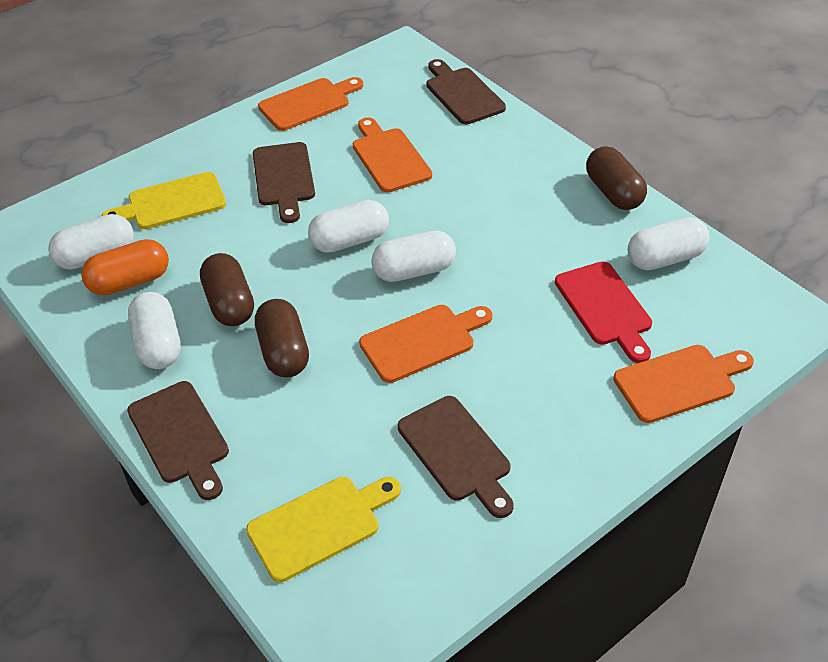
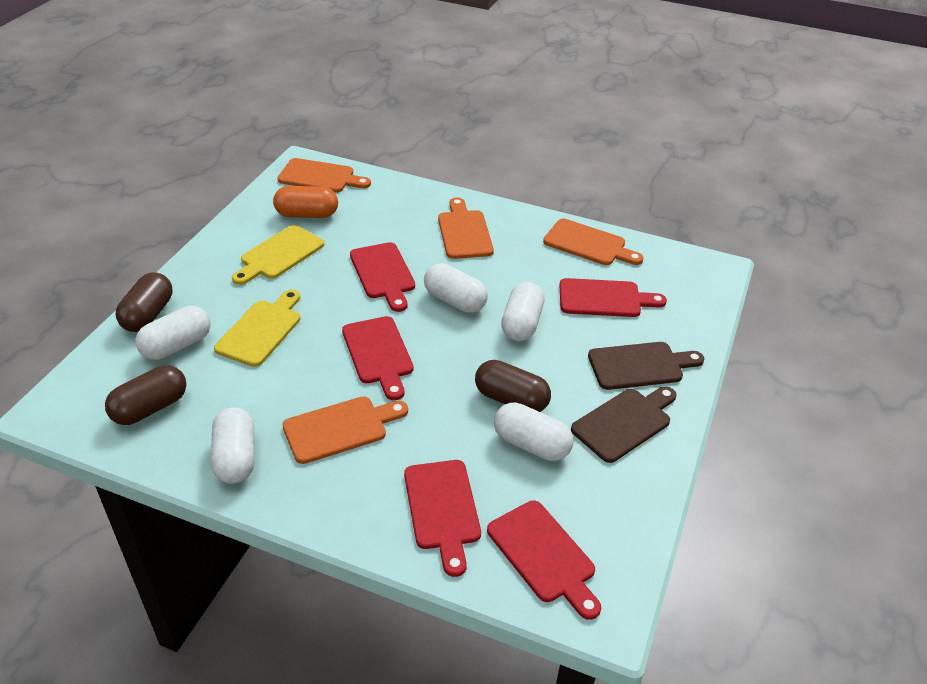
brown cutting board: 4 -> 2
red cutting board: 1 -> 5

